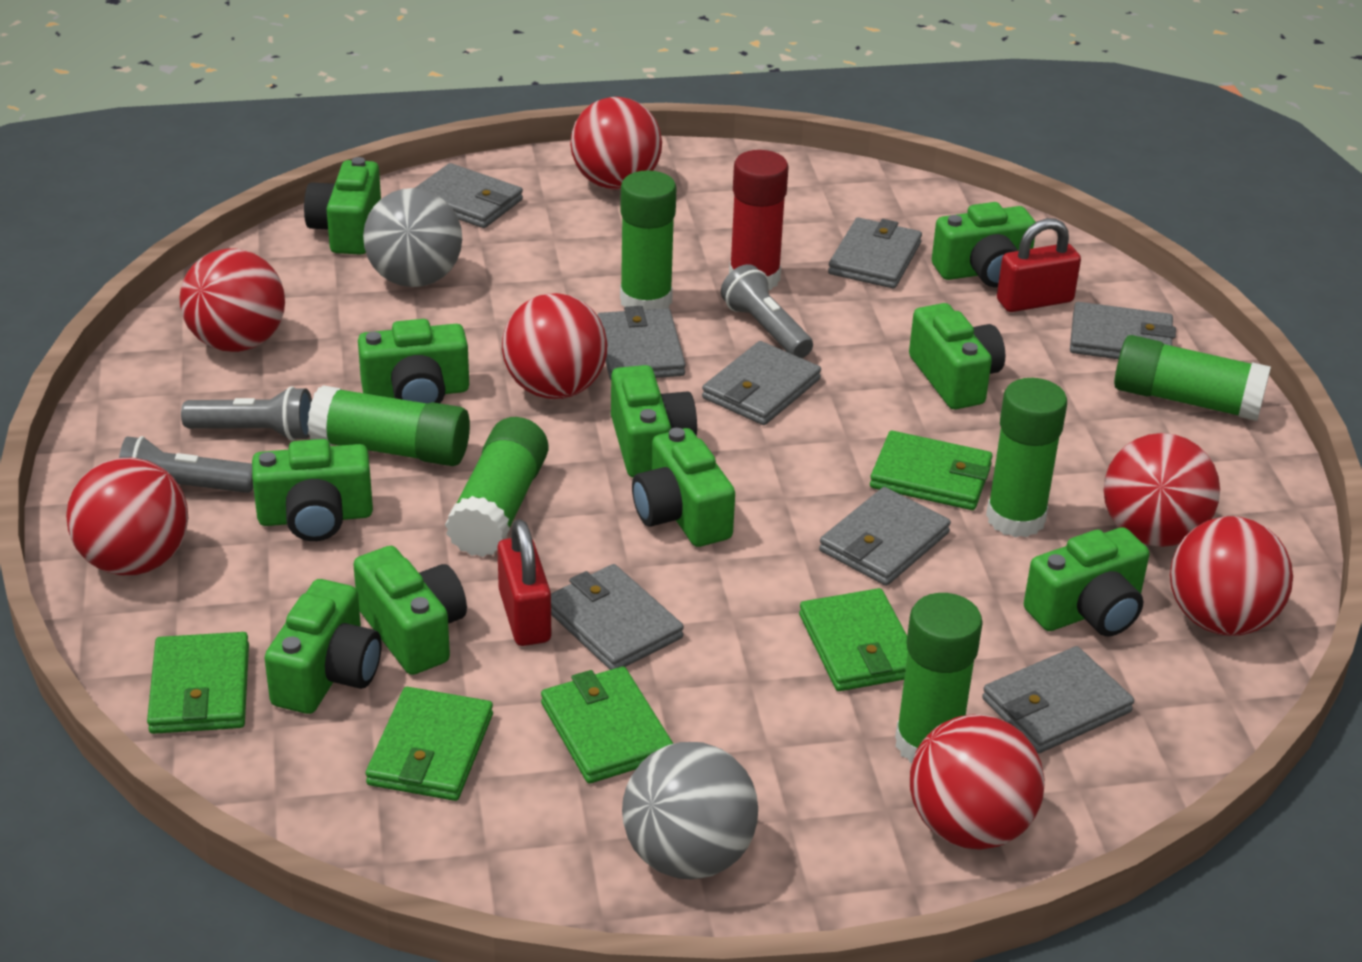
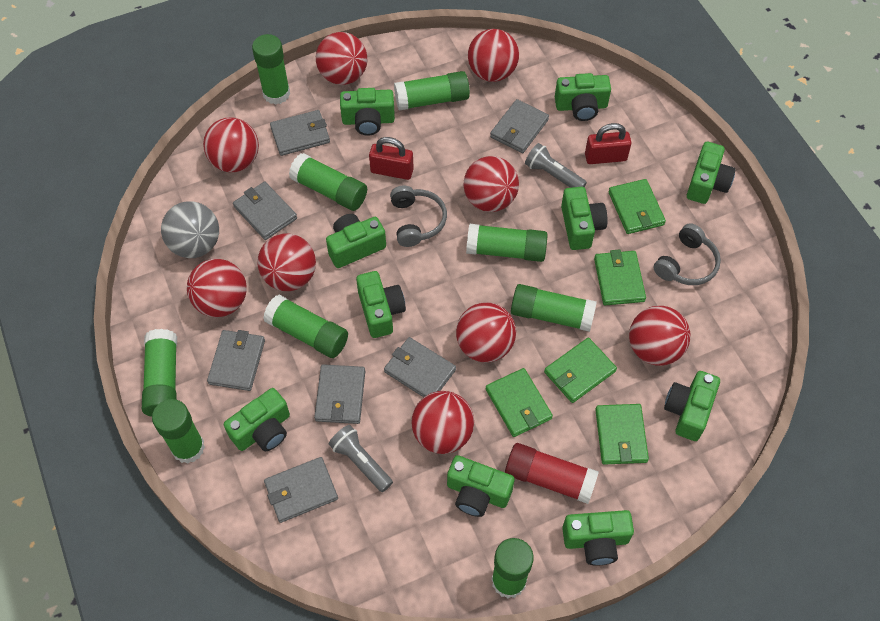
green glue stick: 6 -> 9
grey ball: 2 -> 1
grey flashlight: 3 -> 2
grey headphones: 0 -> 2
grey wallet: 8 -> 7
red ball: 7 -> 9

